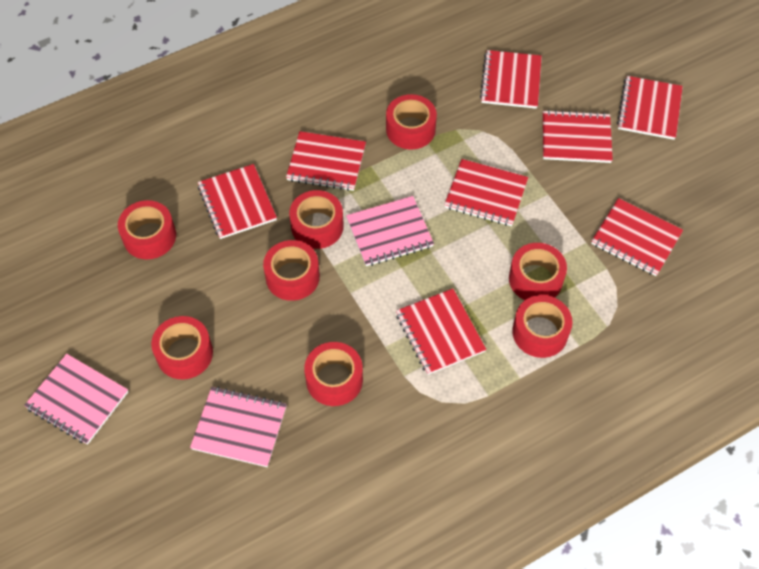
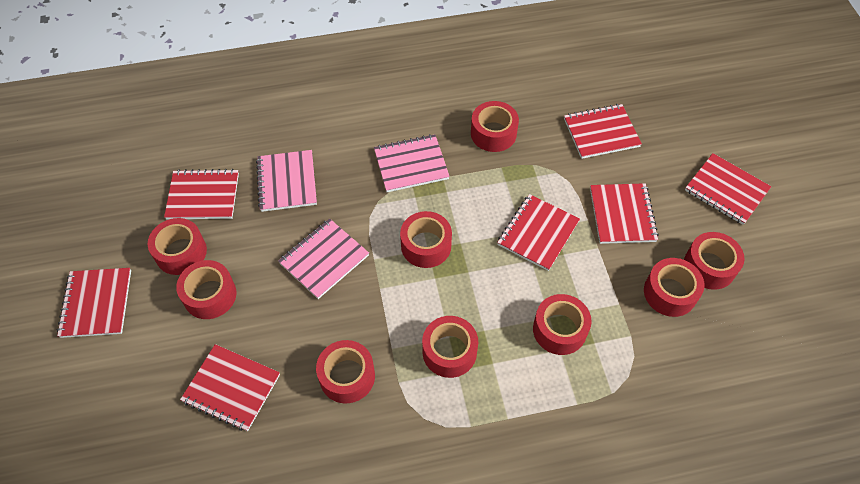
red notebook: 8 -> 7
red tape: 8 -> 9

